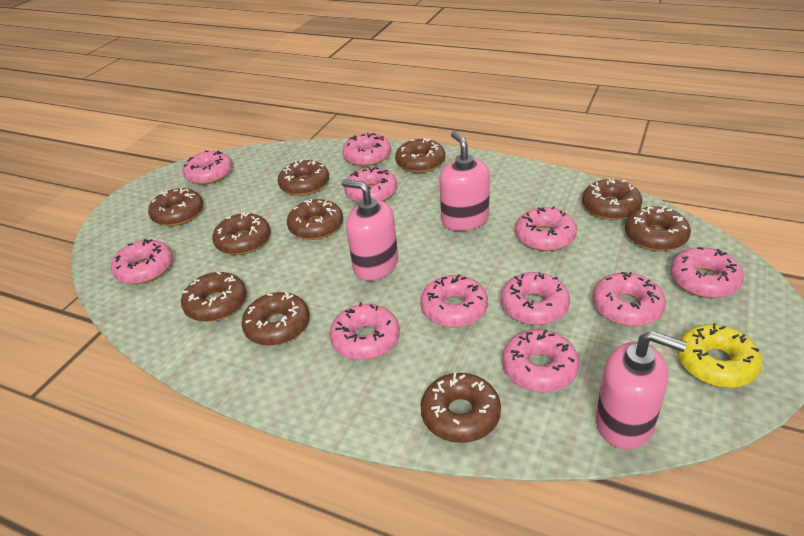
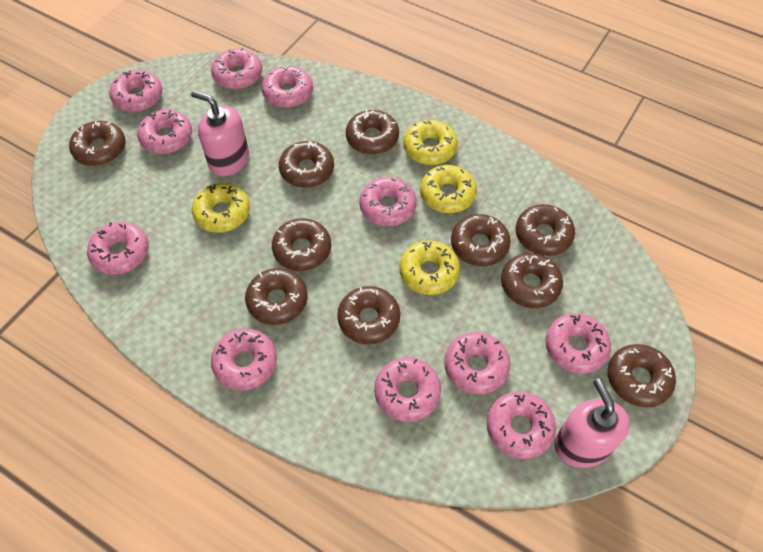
pink soap dispenser: 3 -> 2
yellow donut: 1 -> 4

